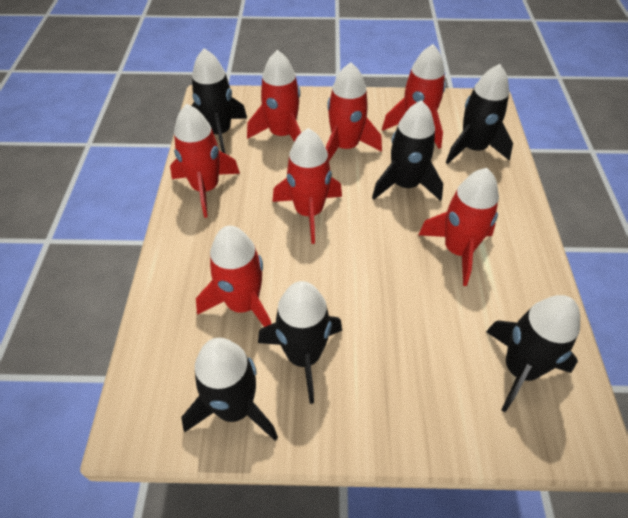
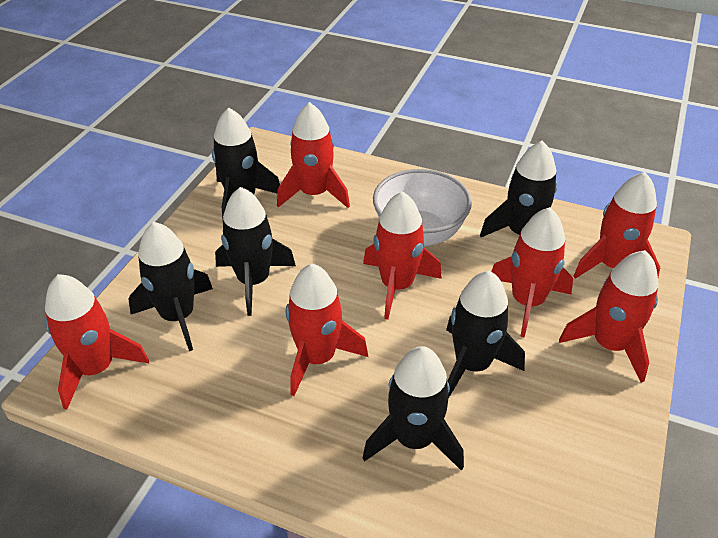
white bowl: 0 -> 1

